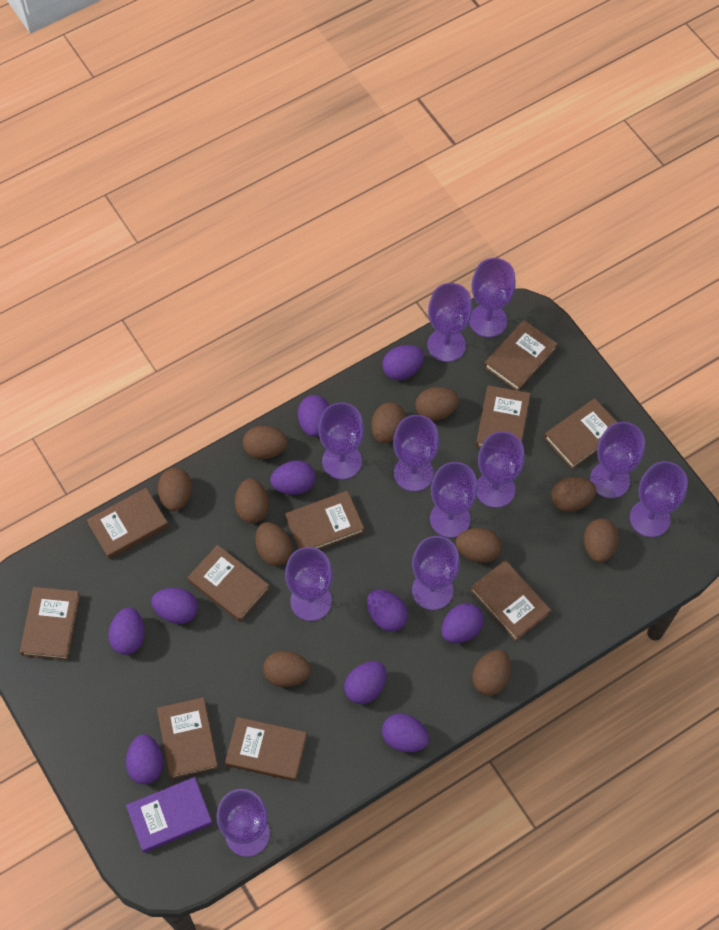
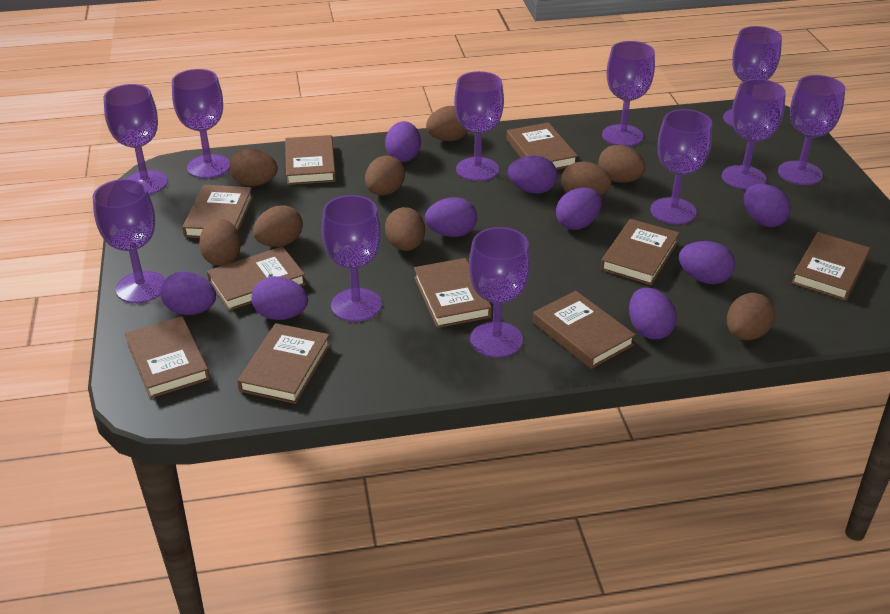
brown egg: 11 -> 9
purple book: 1 -> 0
purple egg: 10 -> 9

